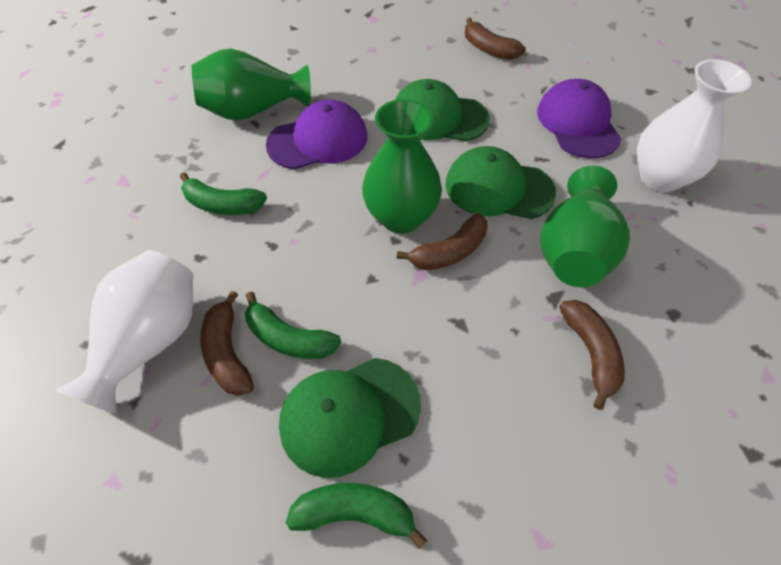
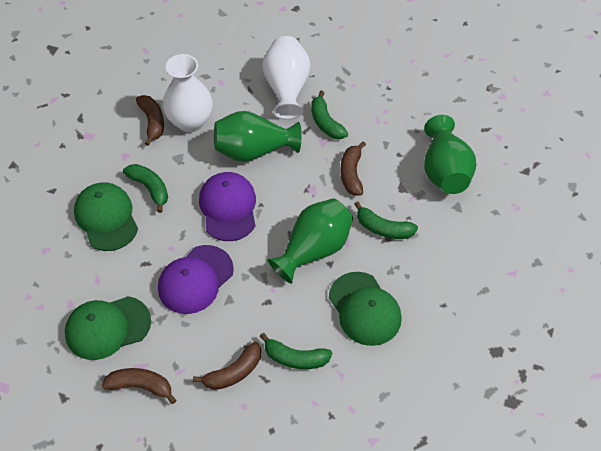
green banana: 3 -> 4

